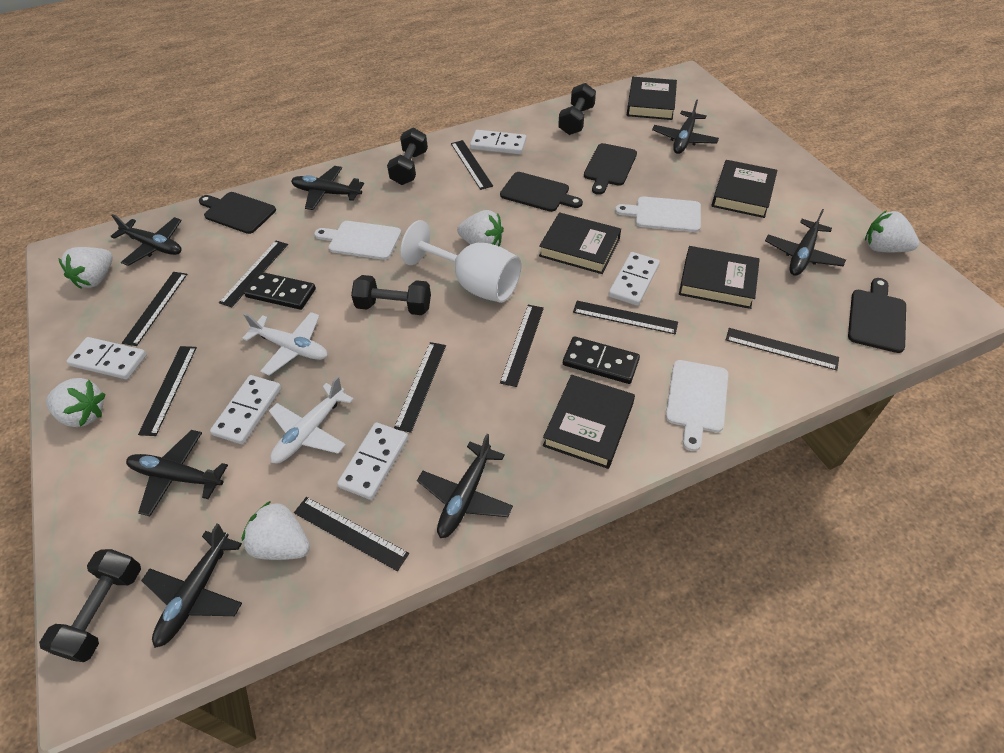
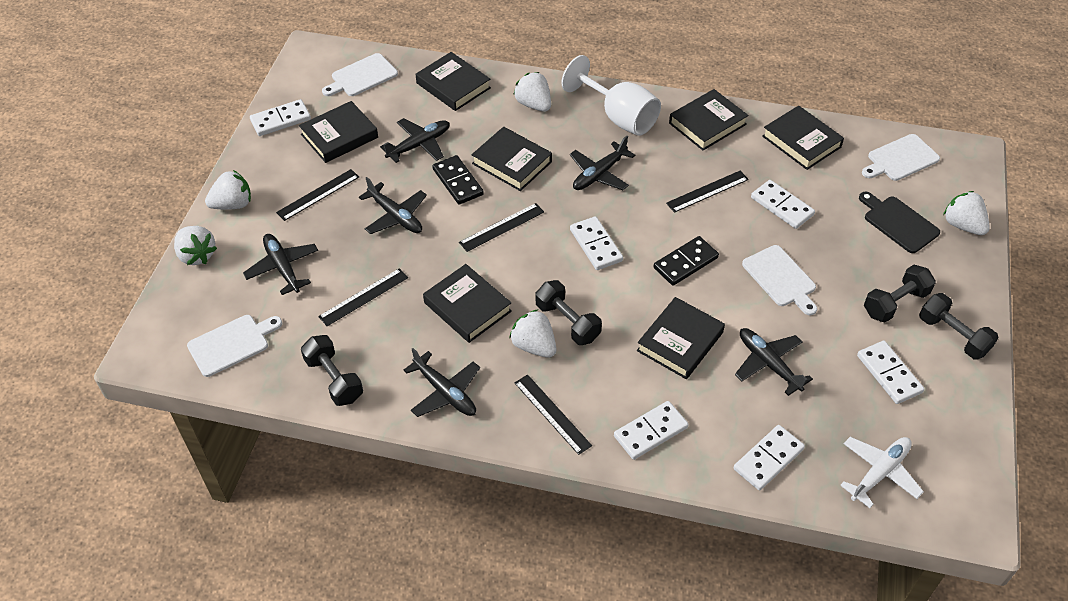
black book: 5 -> 7
black cutting board: 4 -> 1
black plane: 7 -> 6
black ruler: 9 -> 5
white cutting board: 3 -> 4
white domino: 5 -> 6
white plane: 2 -> 1

